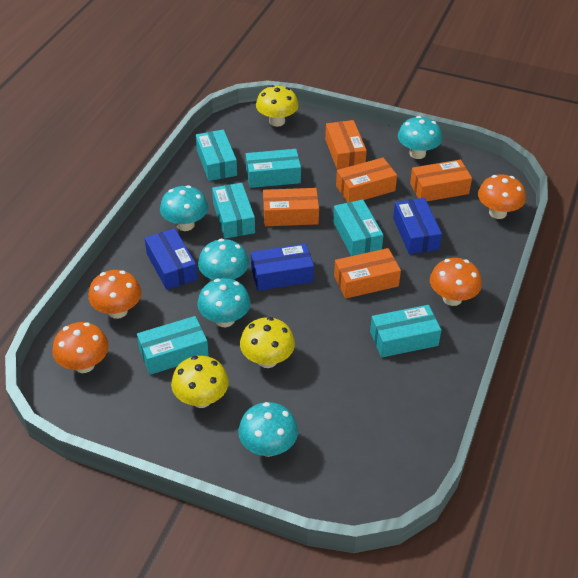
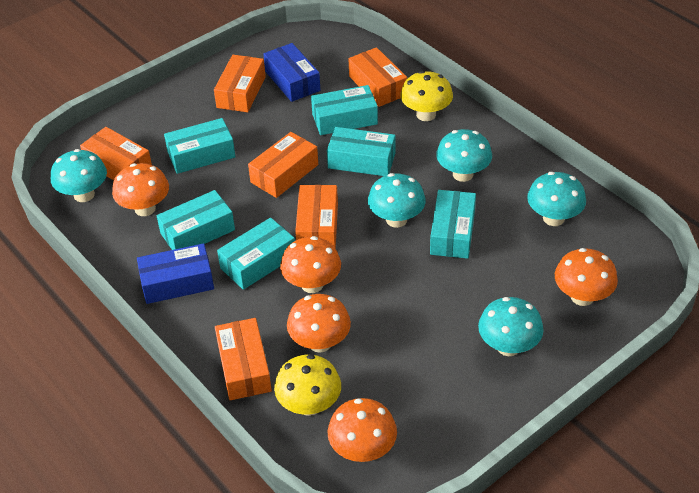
blue box: 3 -> 2
orange box: 5 -> 6
orange mushroom: 4 -> 5
yellow mushroom: 3 -> 2

